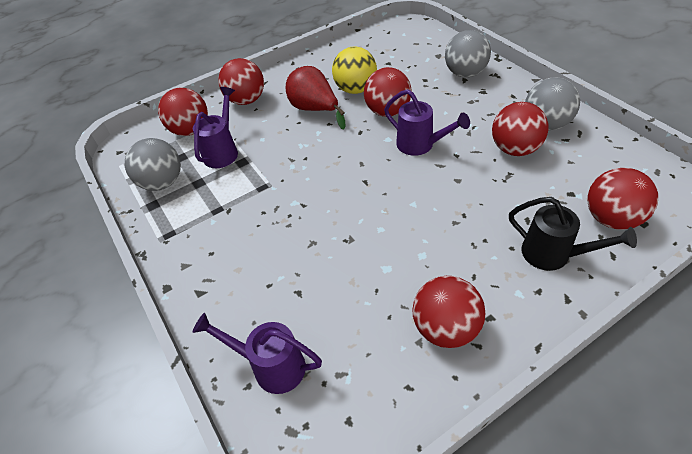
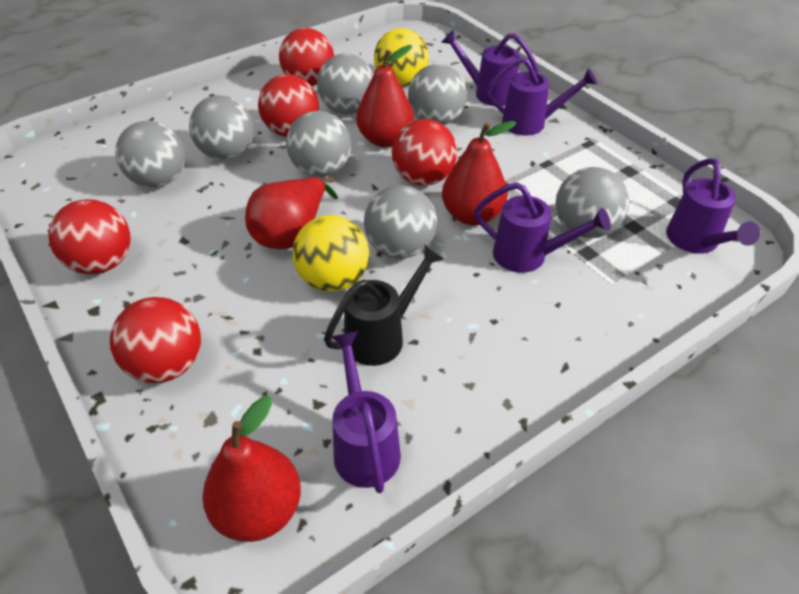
grey ball: 3 -> 7
purple watering can: 3 -> 5
red ball: 6 -> 5
red pear: 1 -> 4
yellow ball: 1 -> 2

